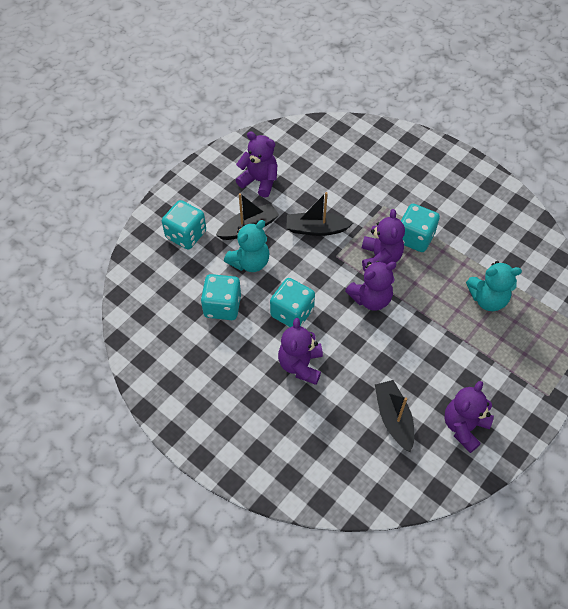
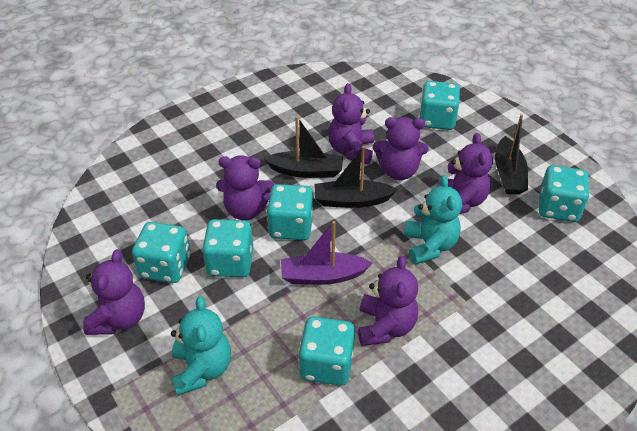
purple boat: 0 -> 1
purple teddy bear: 5 -> 6
turquoise dice: 4 -> 6

